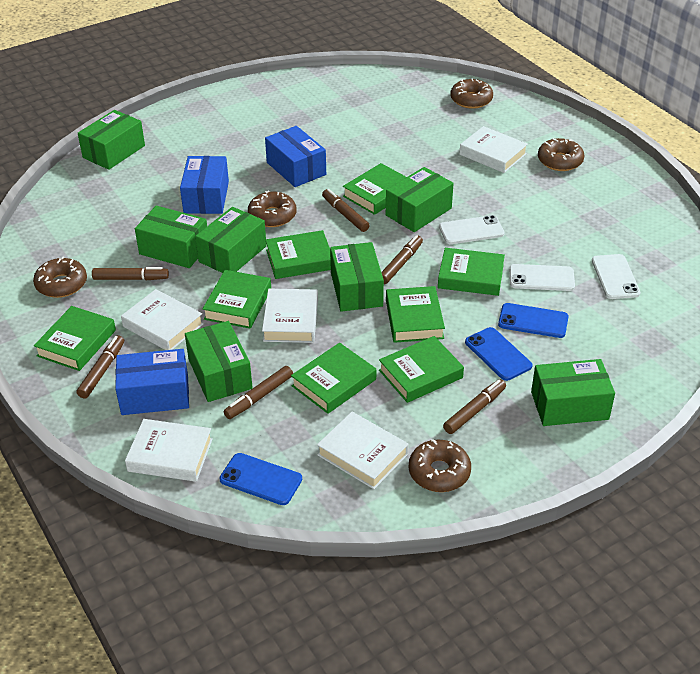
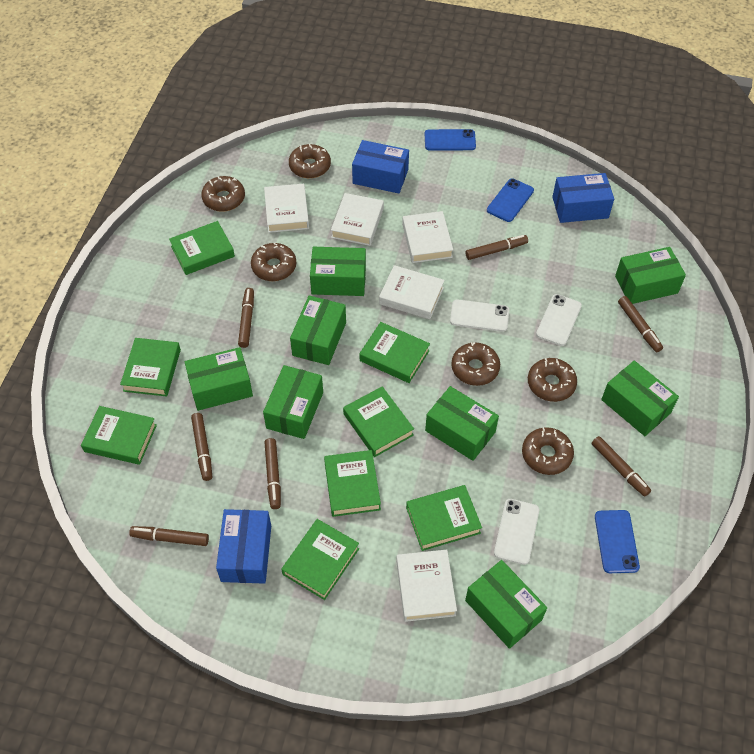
brown donut: 5 -> 6
brown marker: 6 -> 7
green box: 7 -> 8

